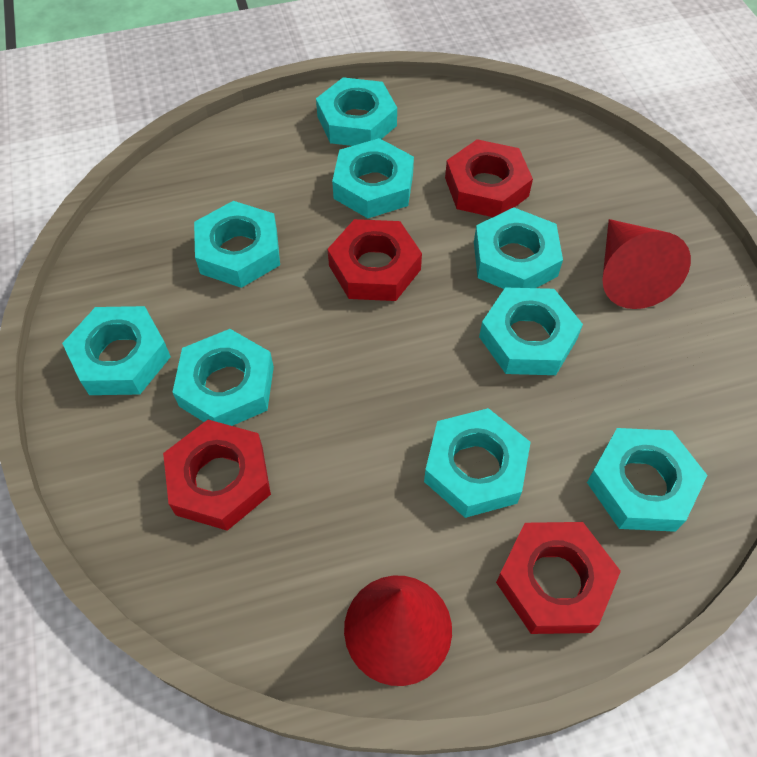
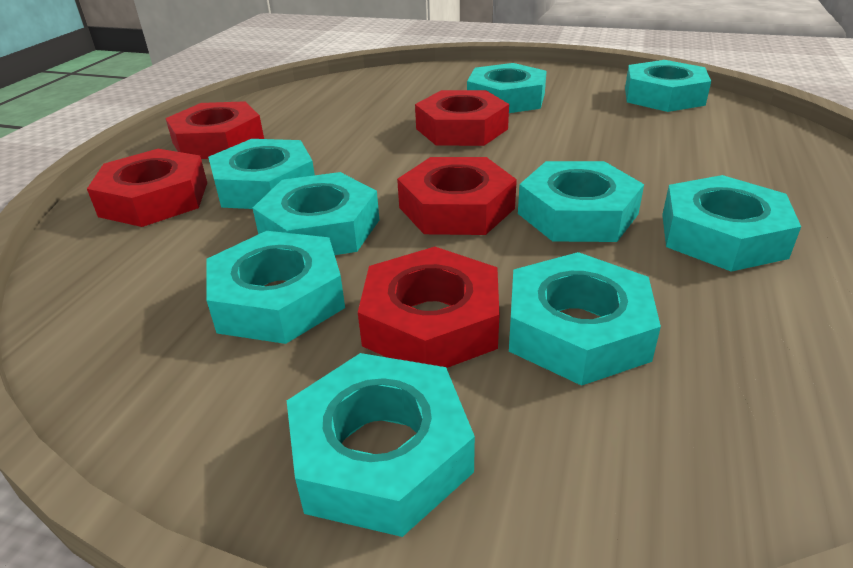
red cone: 2 -> 0
red nut: 4 -> 5

